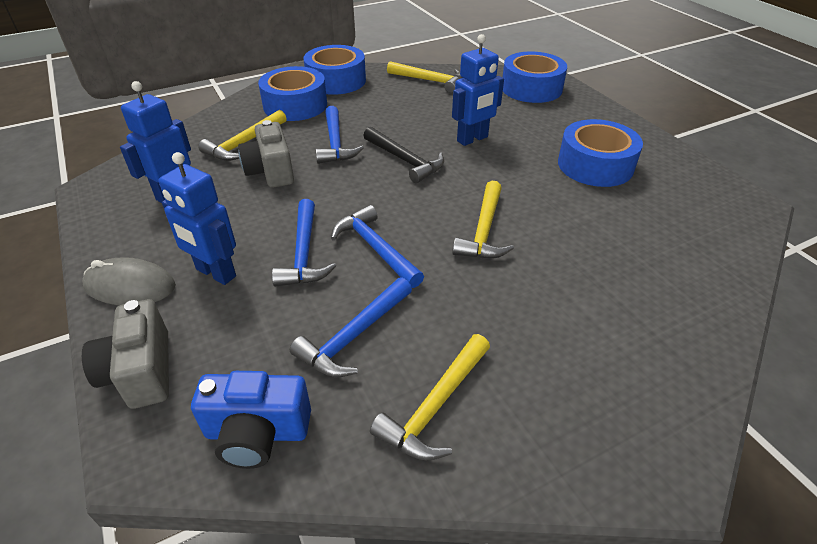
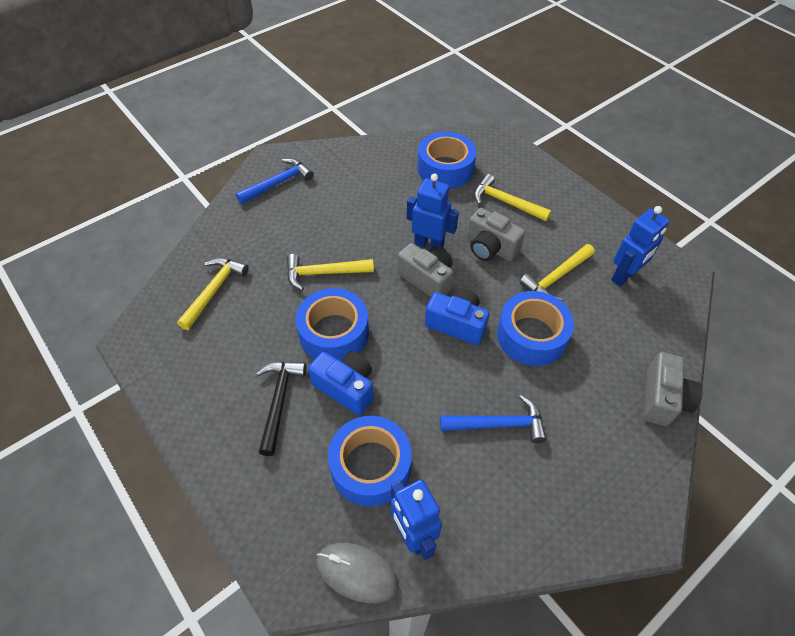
blue camera: 1 -> 2
blue hammer: 4 -> 2
grey camera: 2 -> 3

